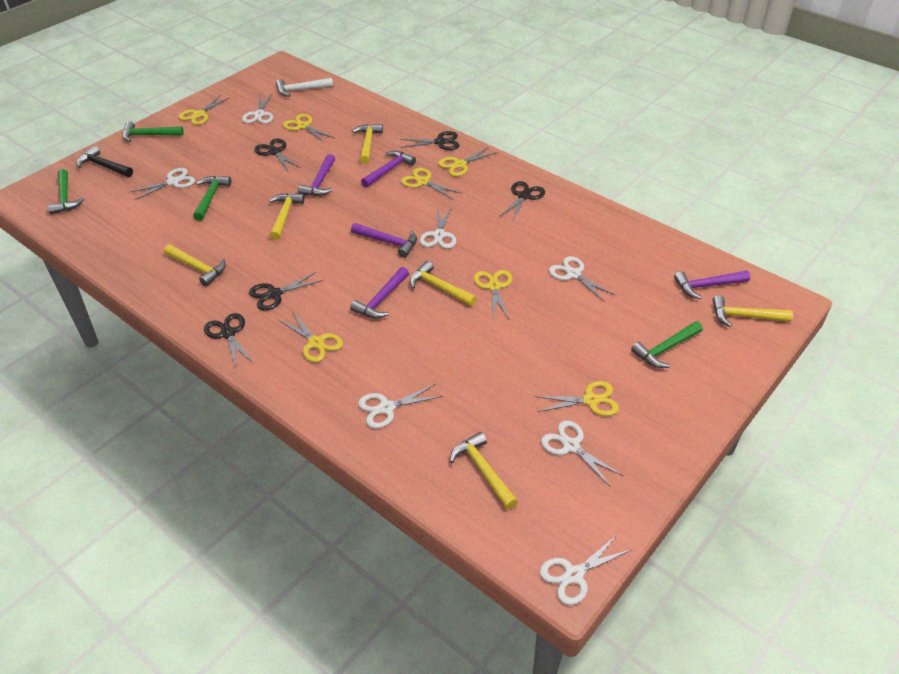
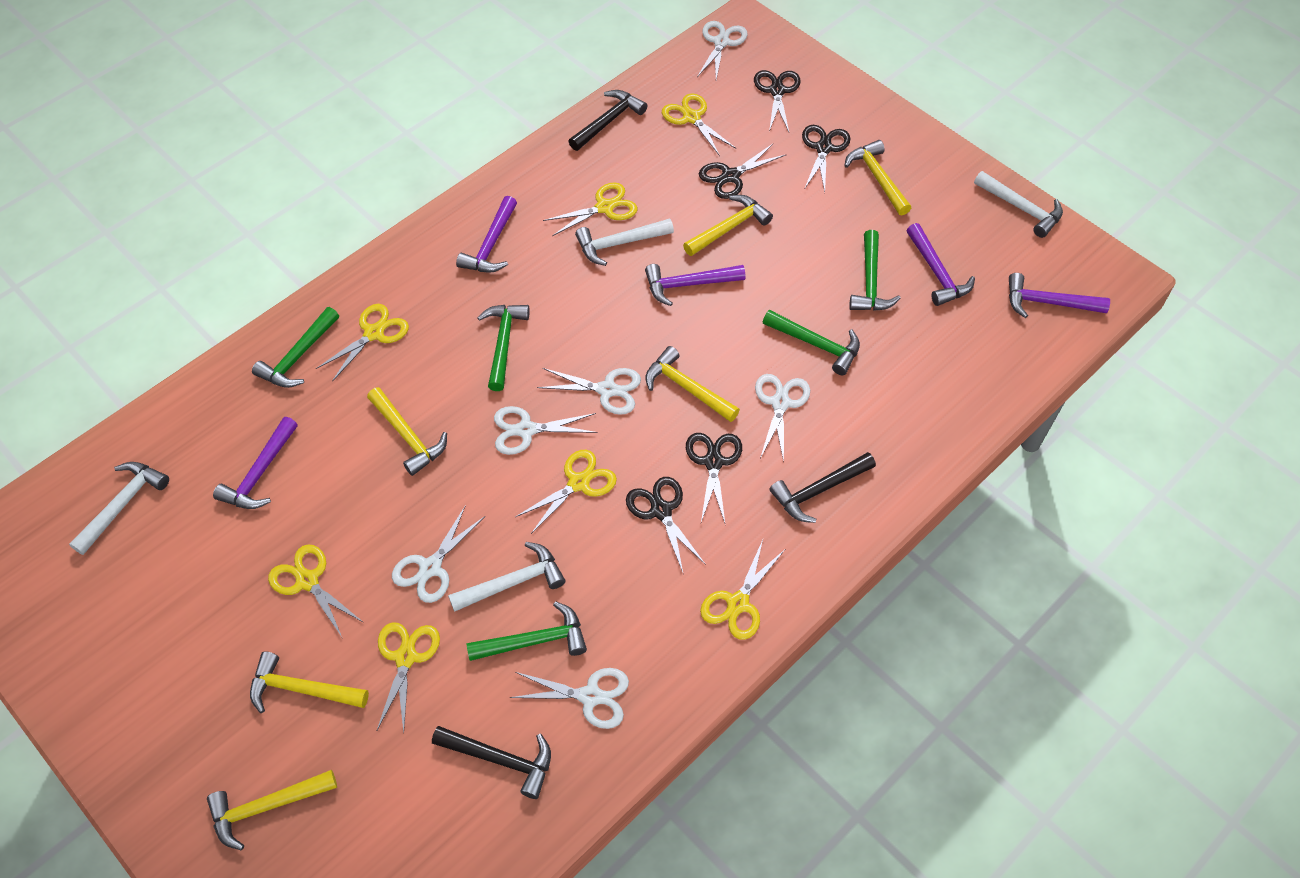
black hammer: 1 -> 3
green hammer: 4 -> 5
white hammer: 1 -> 4
white scissors: 7 -> 6

